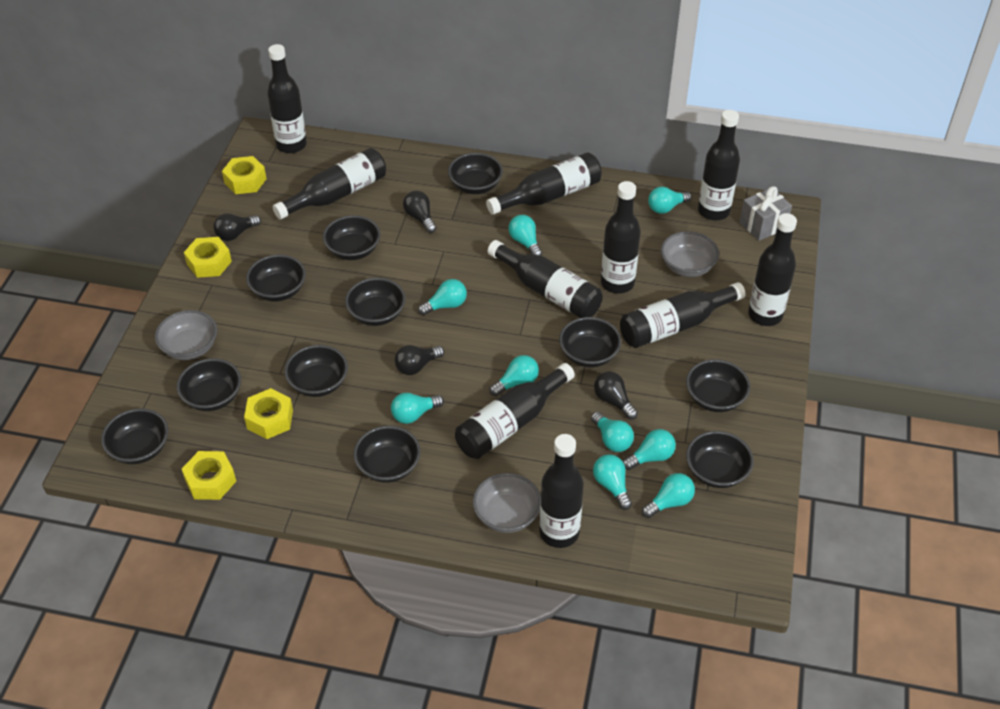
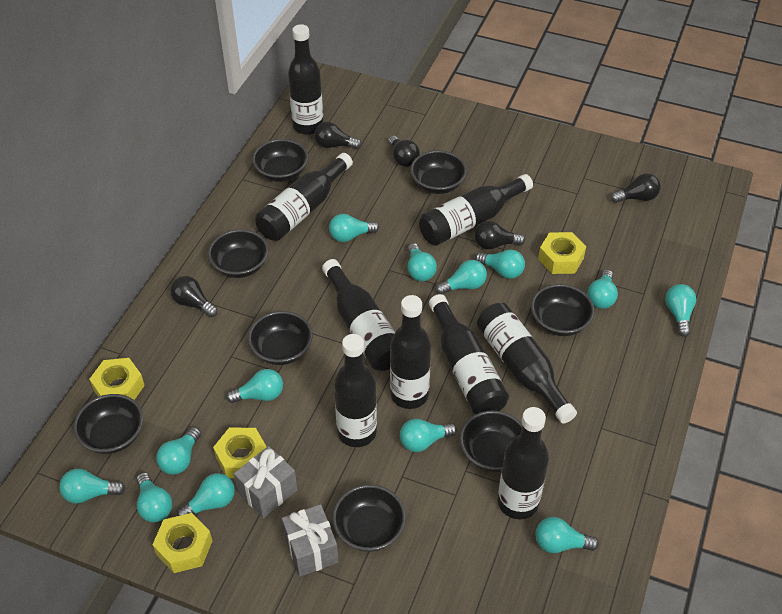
black bottle: 10 -> 9
black bowl: 11 -> 8
black light bulb: 4 -> 5
grey bowl: 3 -> 0
grey gift: 1 -> 2
turquoise light bulb: 9 -> 13

